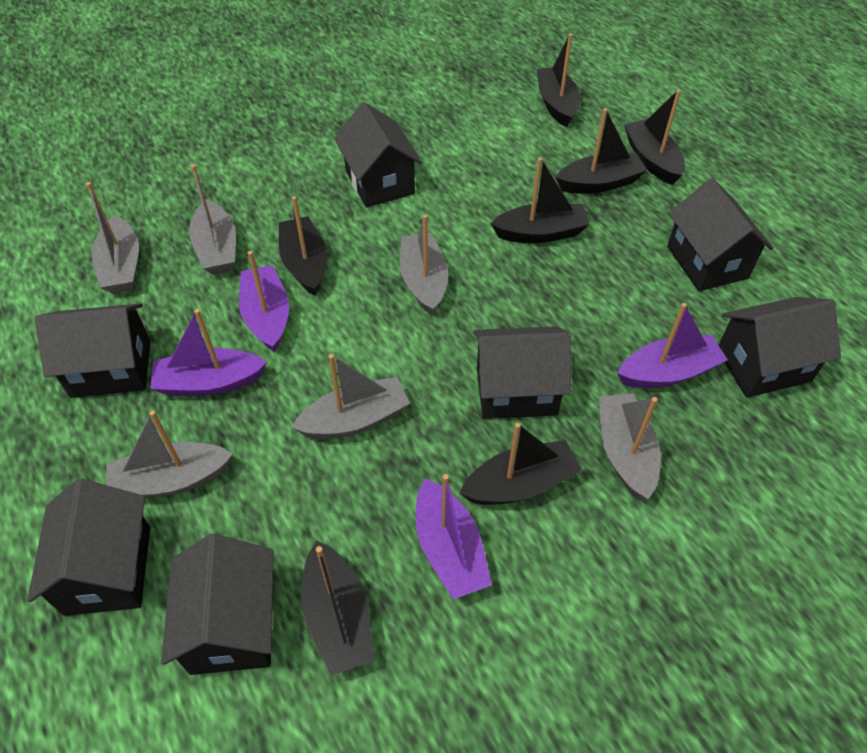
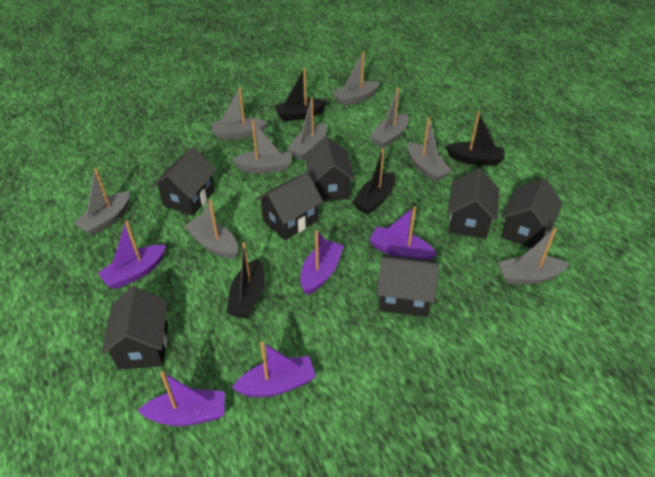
black boat: 7 -> 4
grey boat: 6 -> 9
purple boat: 4 -> 5

